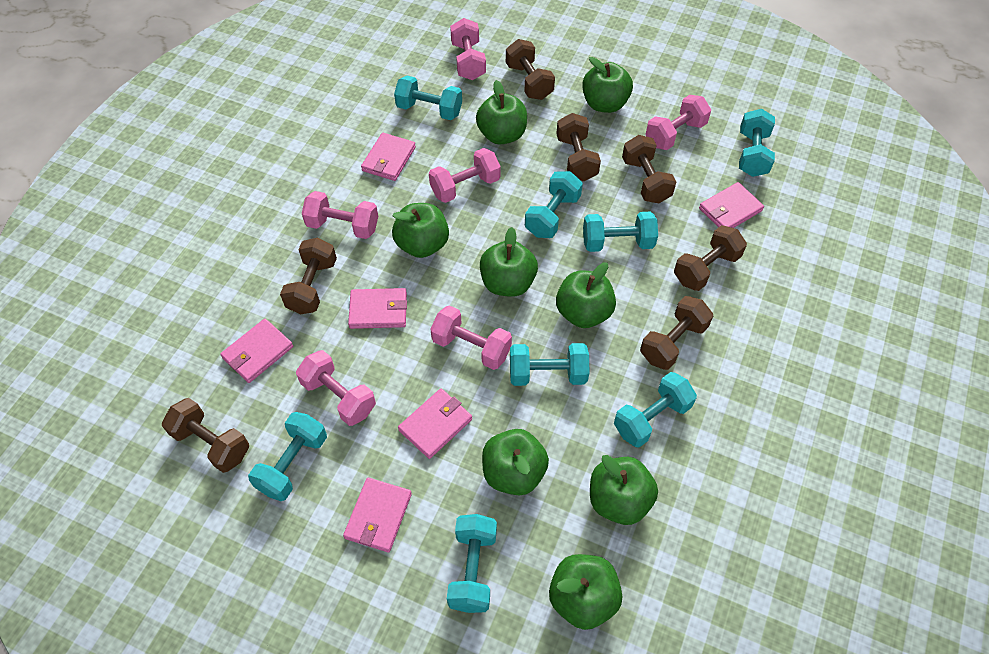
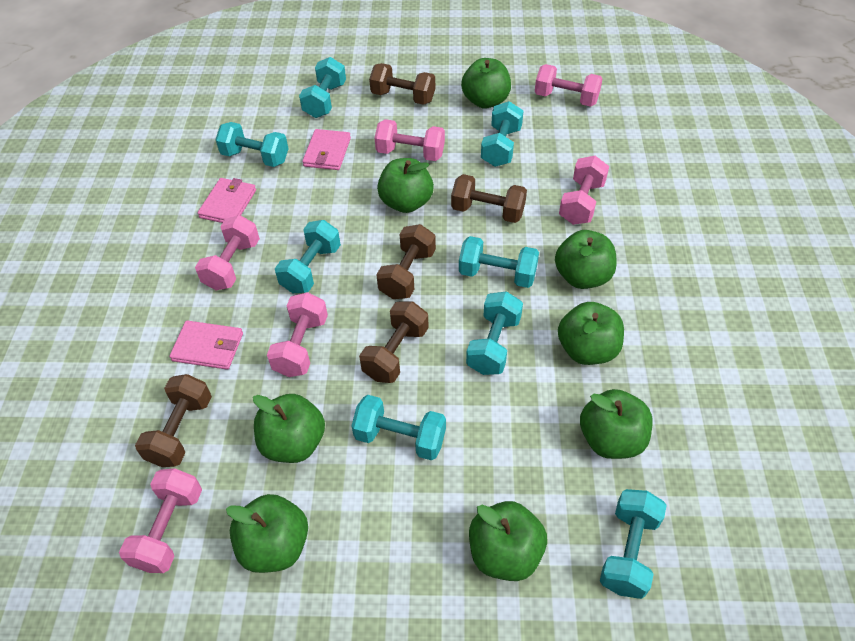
brown dumbbell: 7 -> 5
pink wallet: 6 -> 3

